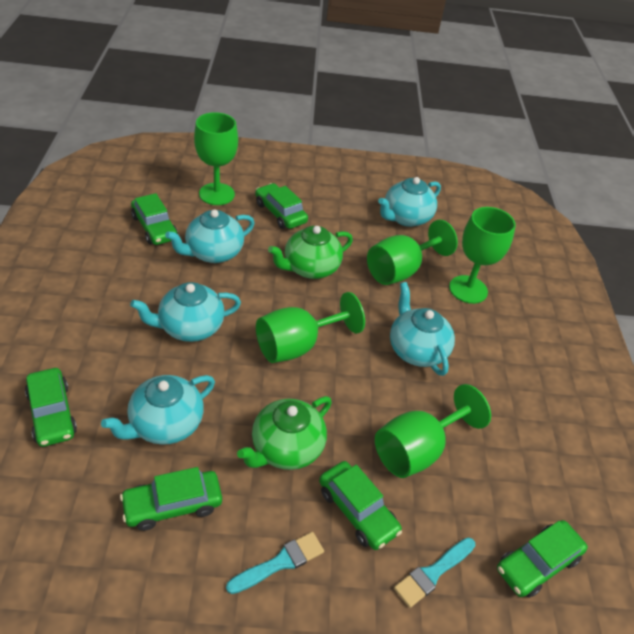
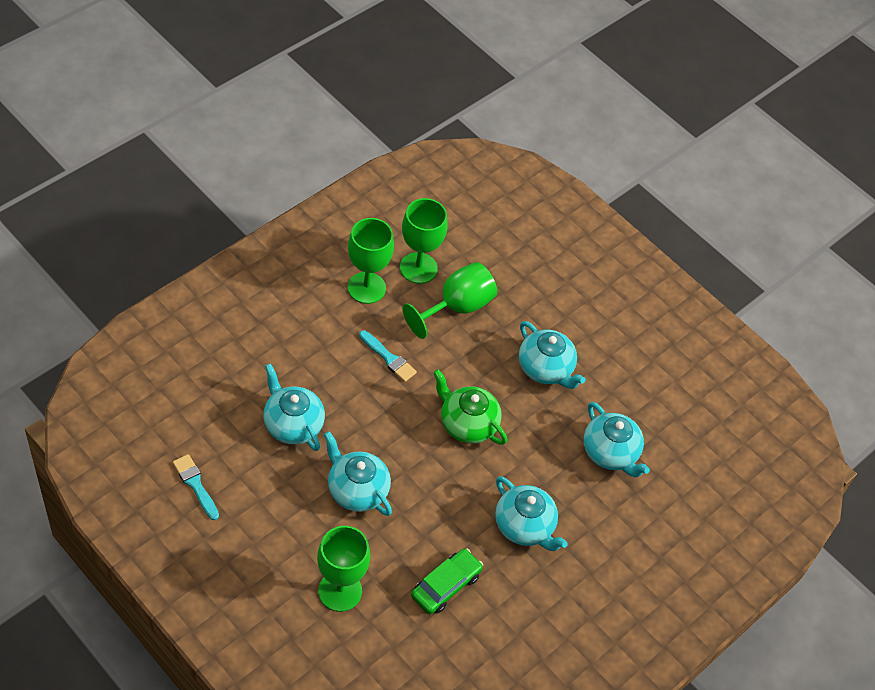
green car: 6 -> 1
green goblet: 5 -> 4
green teapot: 2 -> 1

